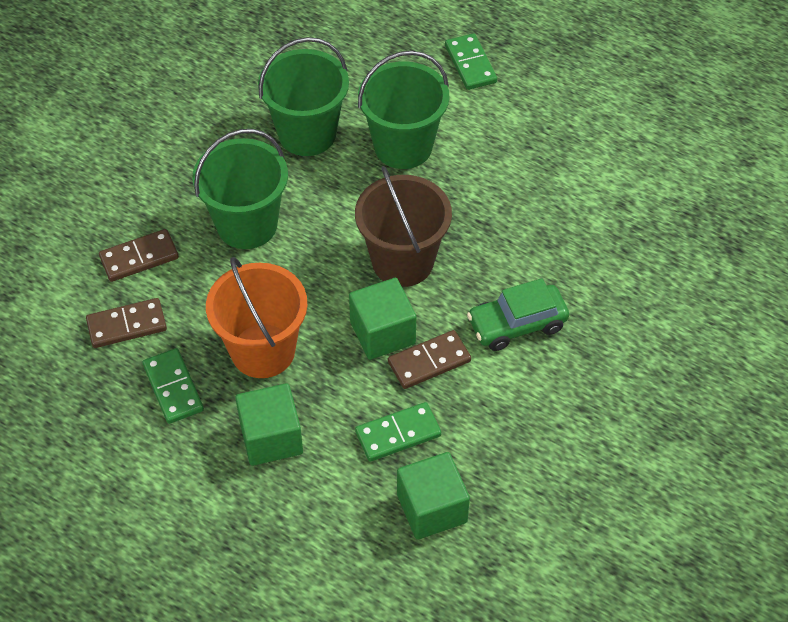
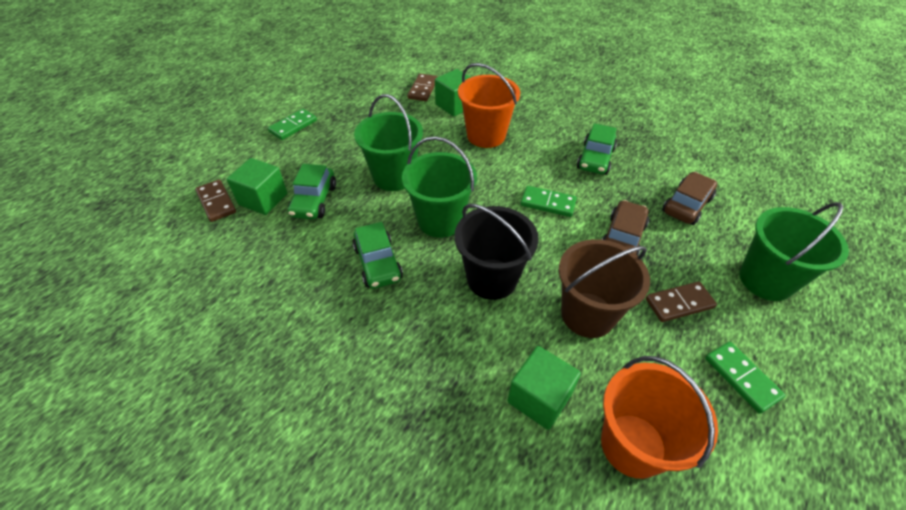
black bucket: 0 -> 1
brown car: 0 -> 2
green car: 1 -> 3
orange bucket: 1 -> 2

